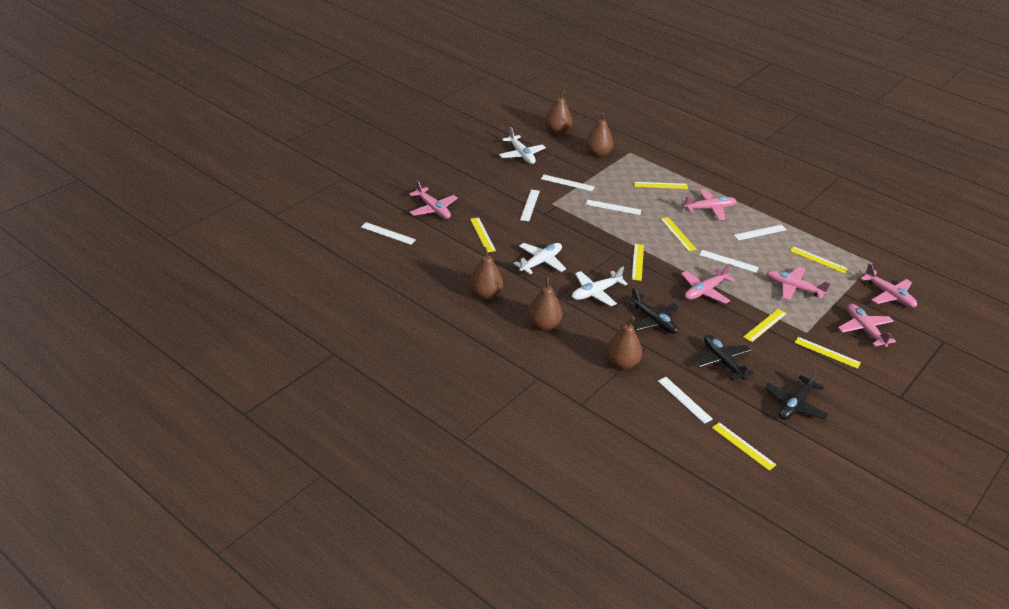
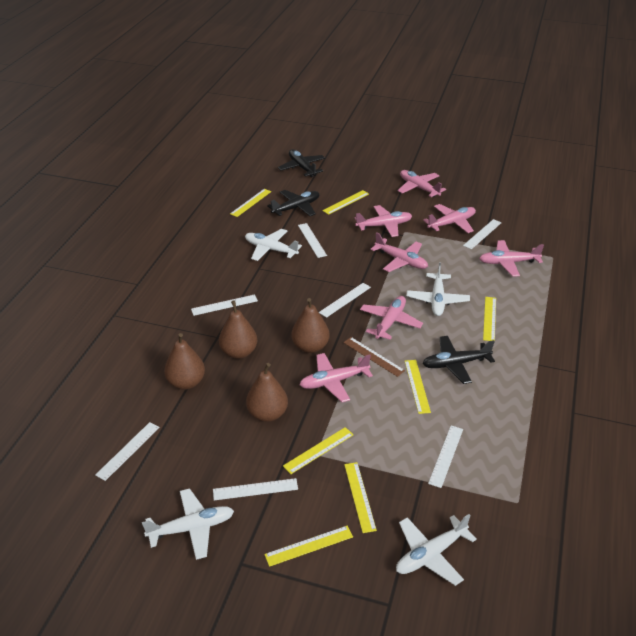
brown pear: 5 -> 4
brown ruler: 0 -> 1
pink plane: 6 -> 7
white plane: 3 -> 4
yellow ruler: 8 -> 7

